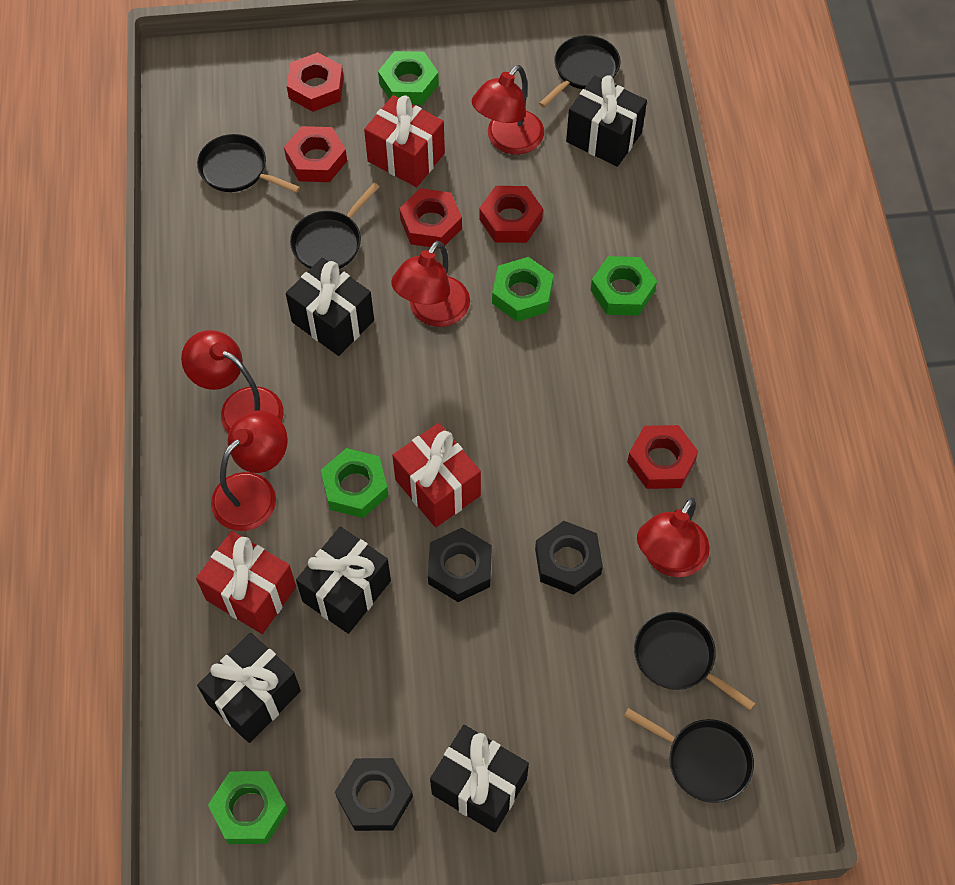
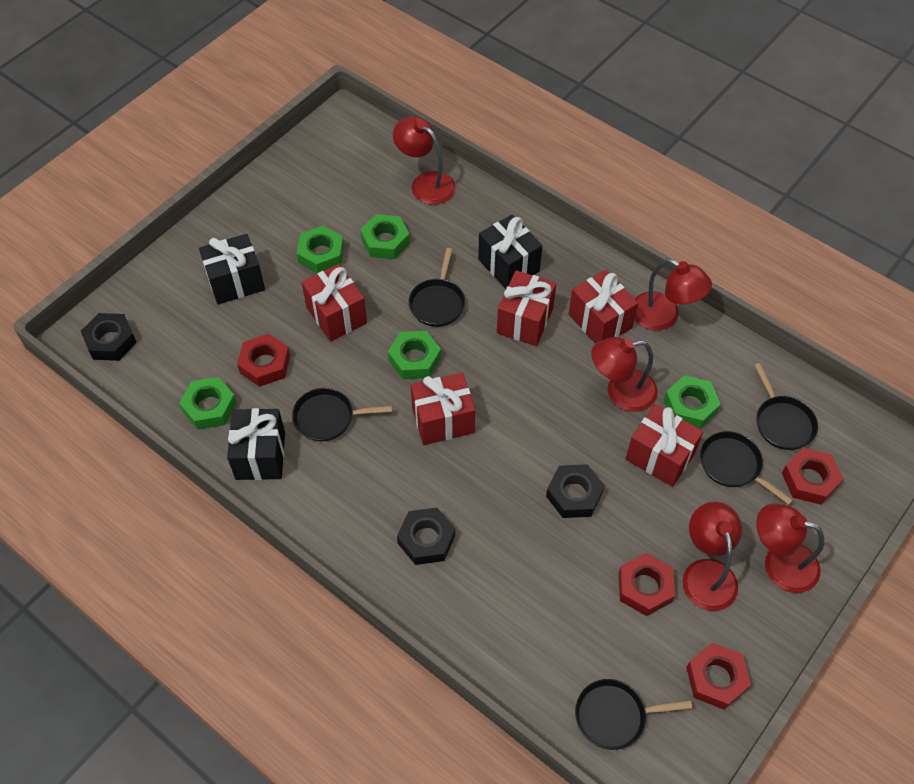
black gift: 5 -> 3
red gift: 3 -> 5
red nut: 5 -> 4

